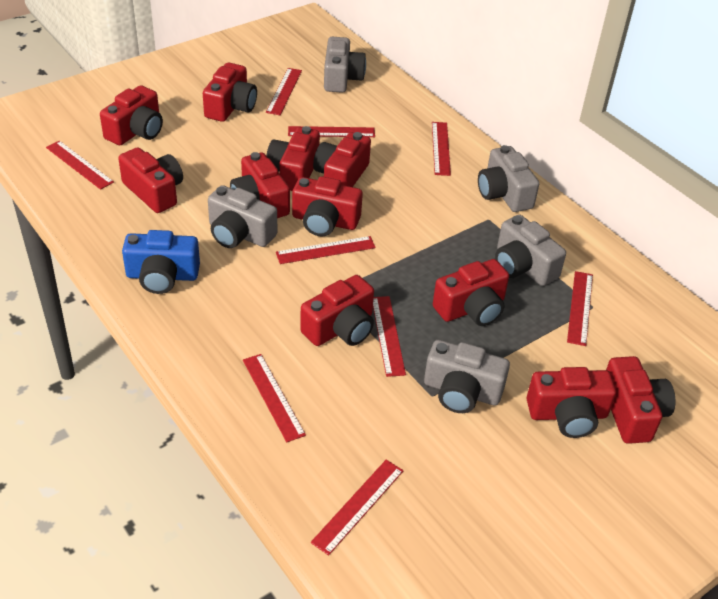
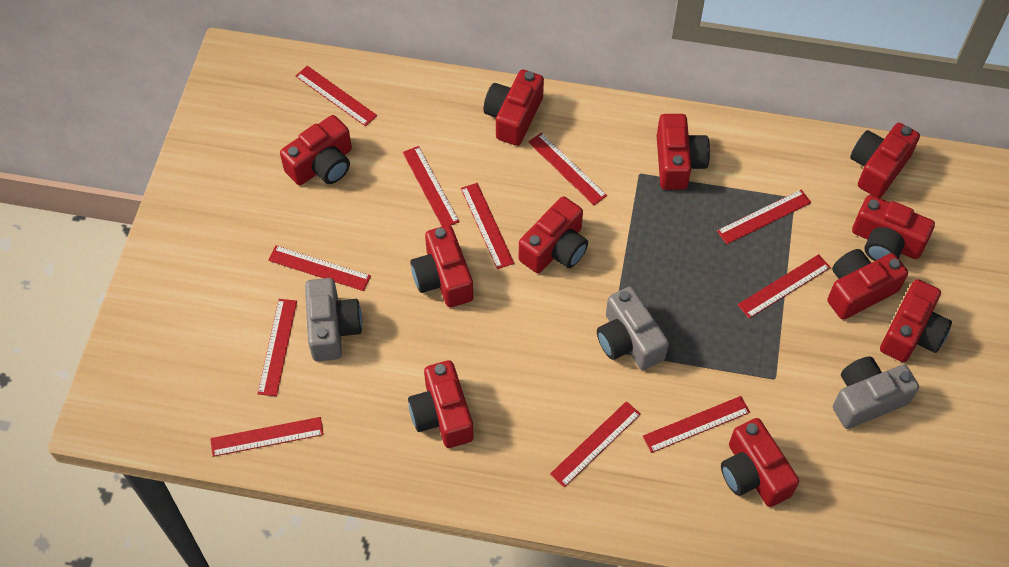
blue camera: 1 -> 0
grey camera: 5 -> 3
red ruler: 9 -> 11

